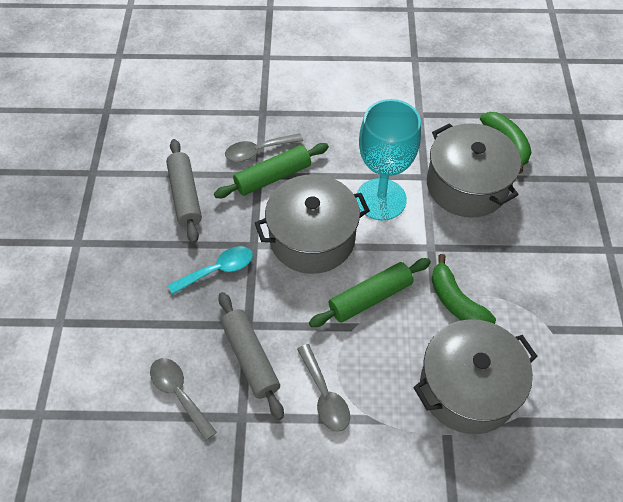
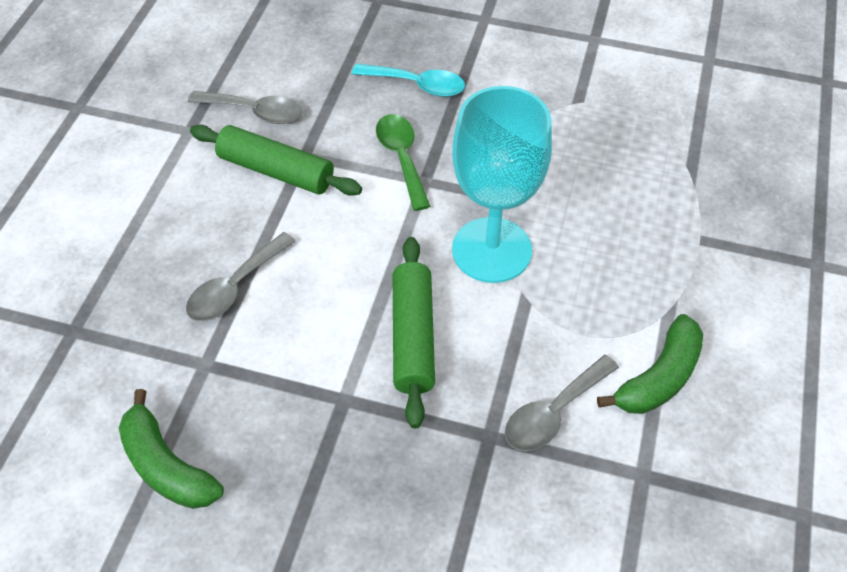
green spoon: 0 -> 1
grey pot: 3 -> 0
grey rolling pin: 2 -> 0

